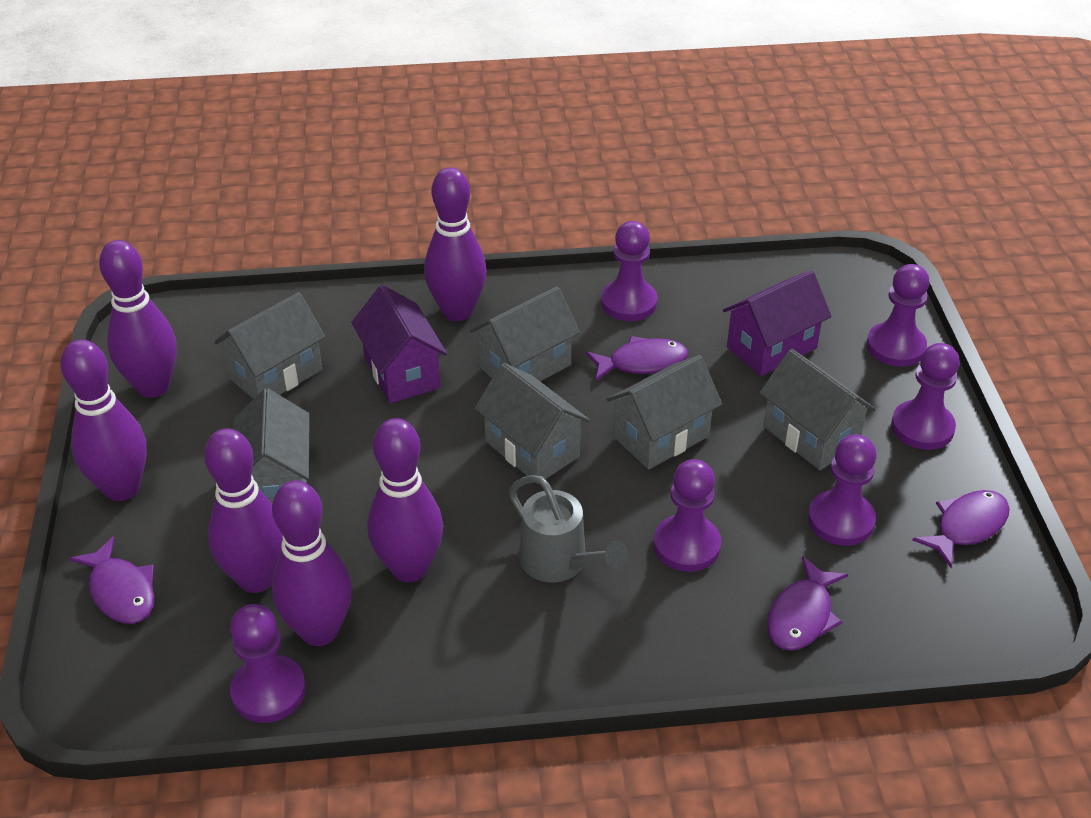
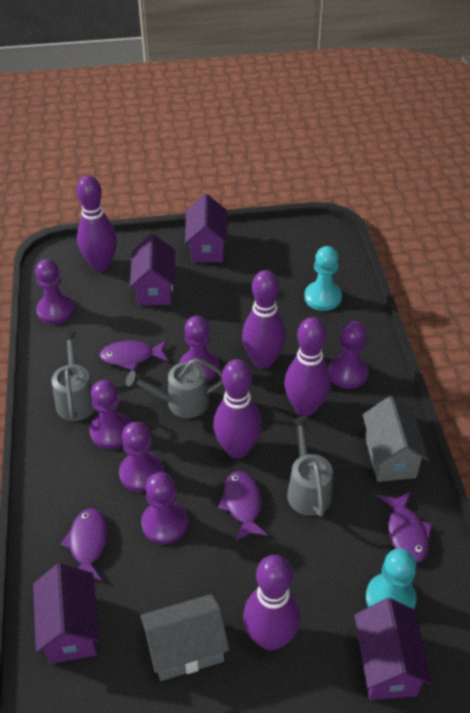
grey house: 6 -> 2
grey watering can: 1 -> 3
purple bowling pin: 6 -> 5
purple house: 2 -> 4
turquoise pawn: 0 -> 2

